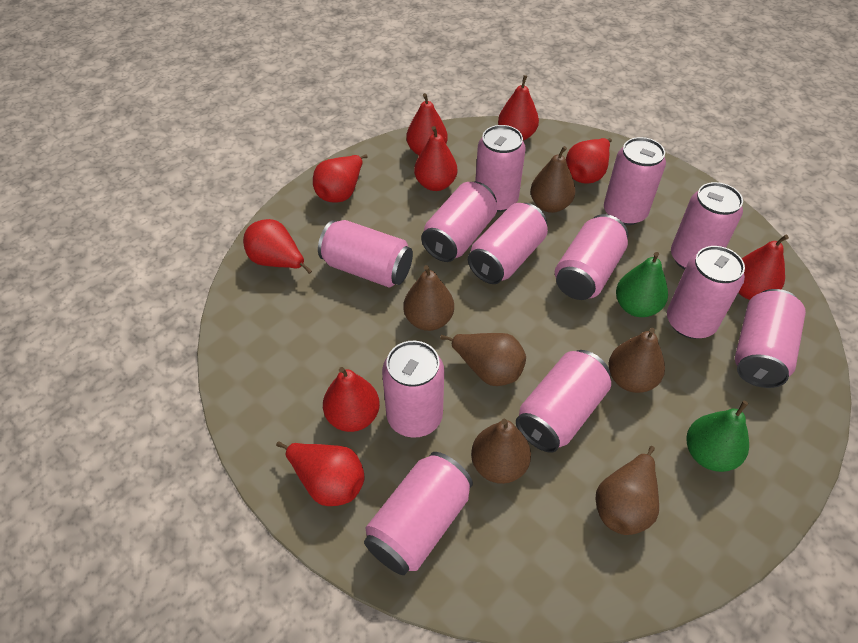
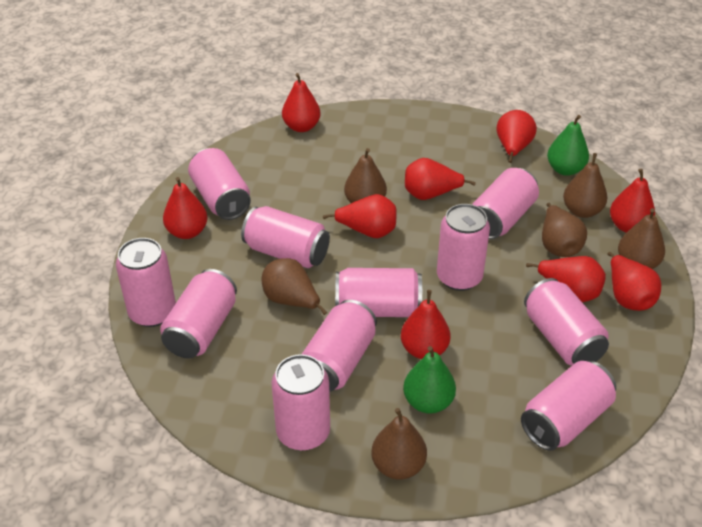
pink can: 12 -> 11

